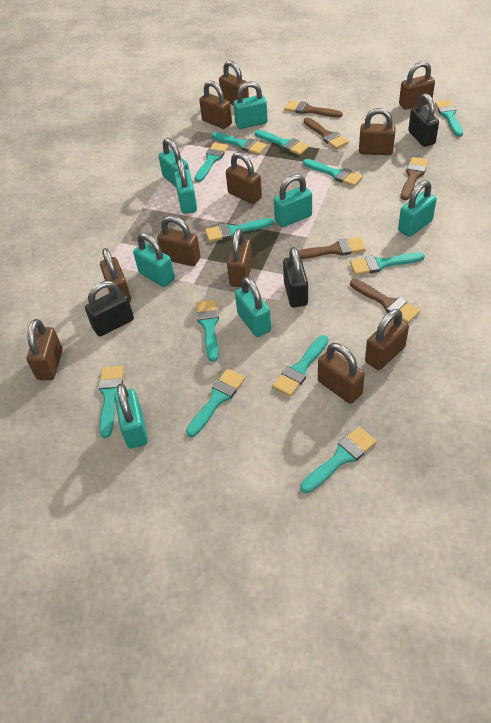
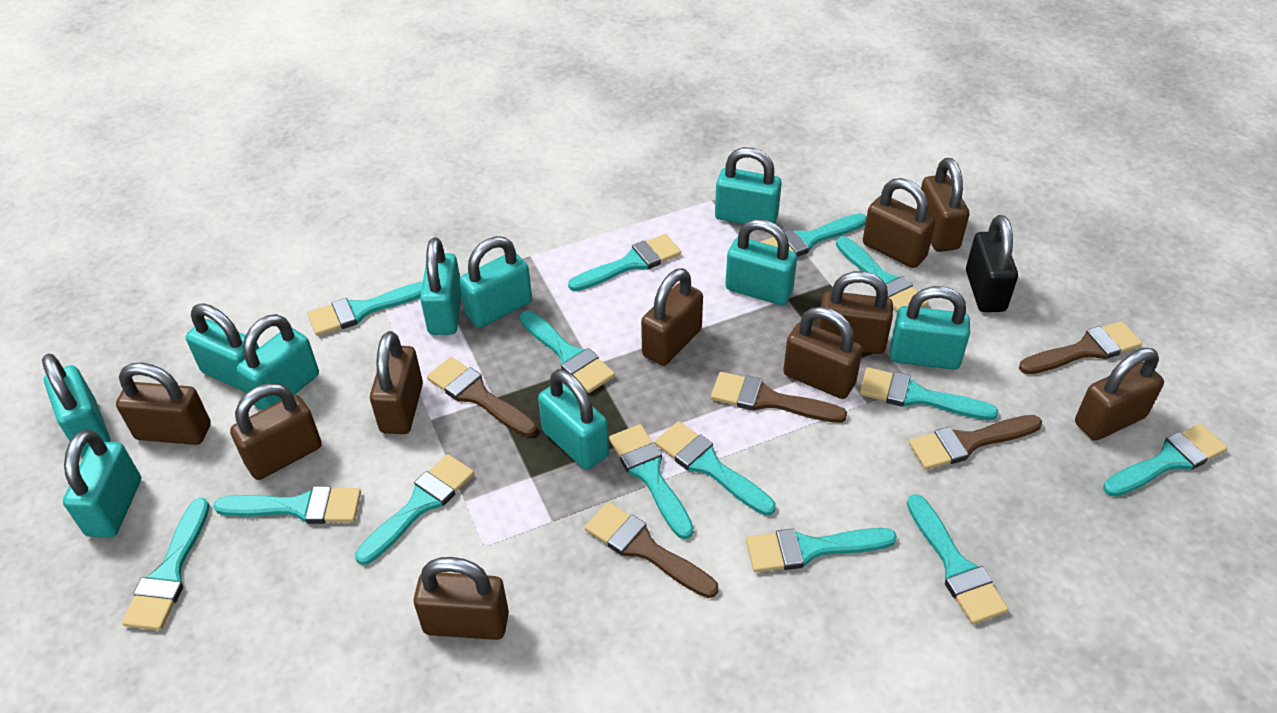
black padlock: 3 -> 1
brown padlock: 11 -> 10
turquoise brush: 12 -> 14
turquoise padlock: 8 -> 10

